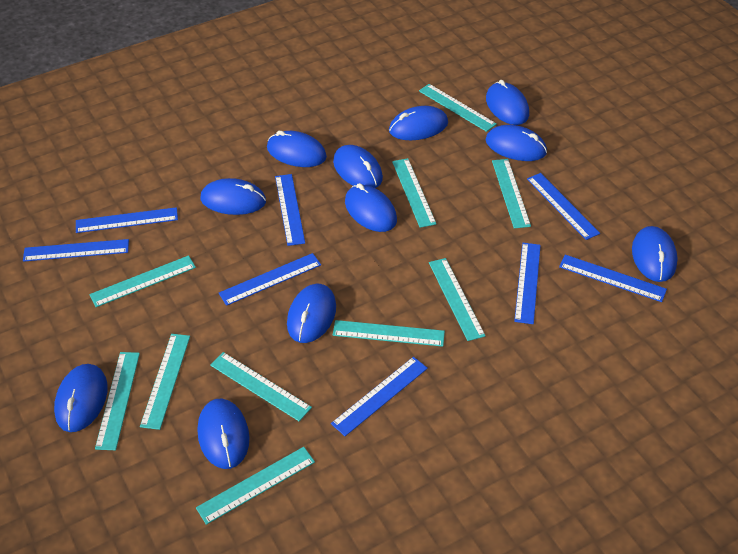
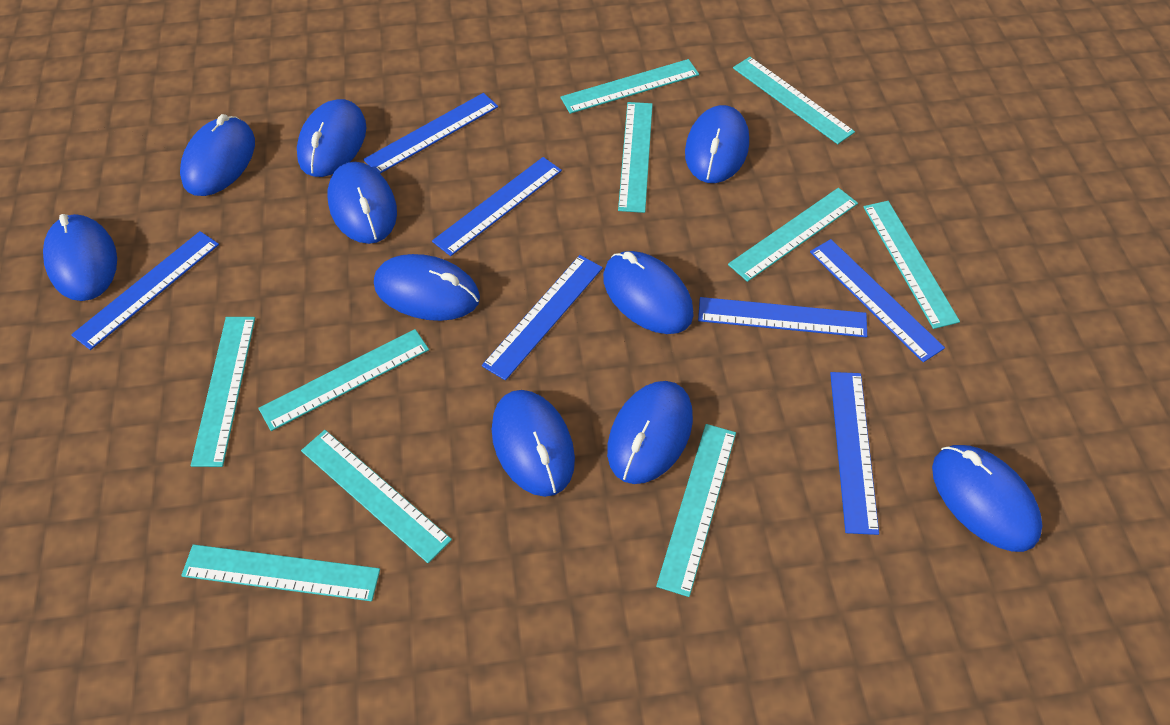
blue mouse: 11 -> 10
blue ruler: 8 -> 7

